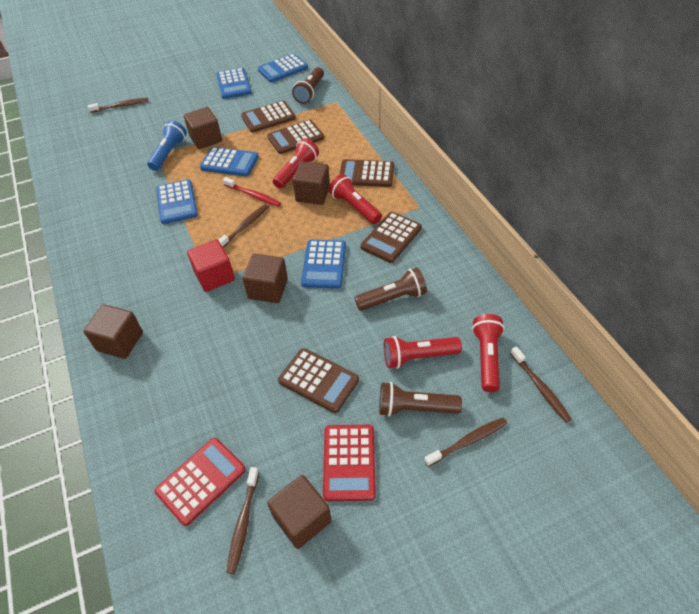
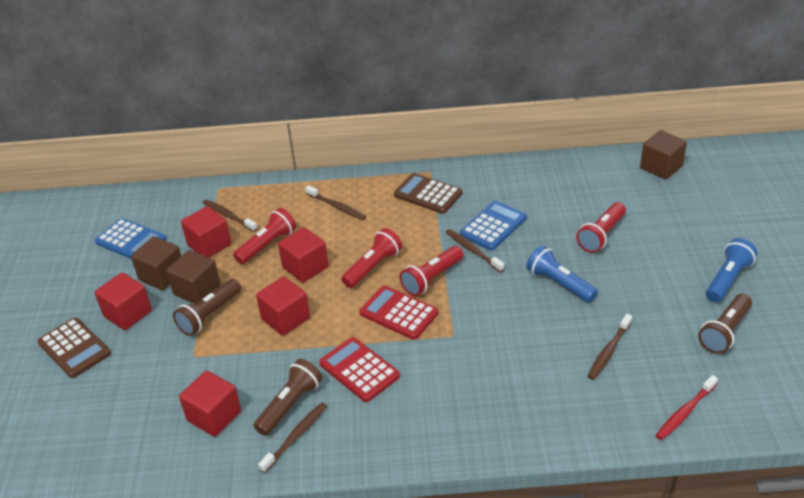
blue calculator: 5 -> 2
blue flashlight: 1 -> 2
brown calculator: 5 -> 2
brown cube: 5 -> 3
red cube: 1 -> 5

